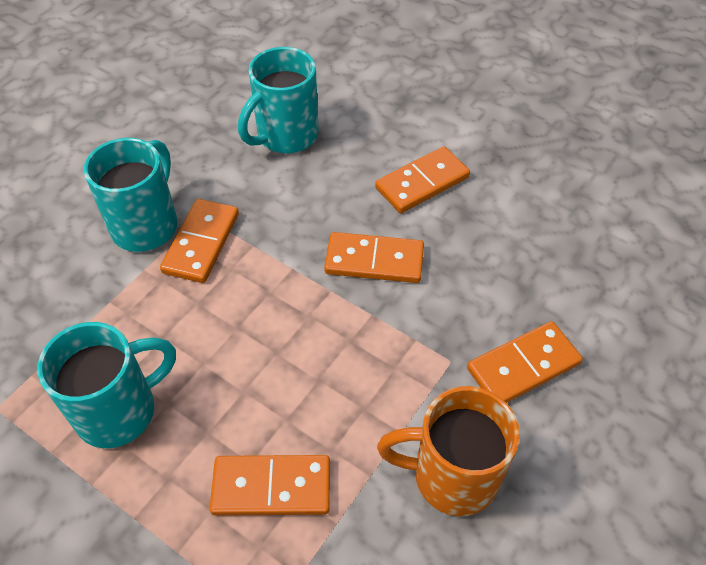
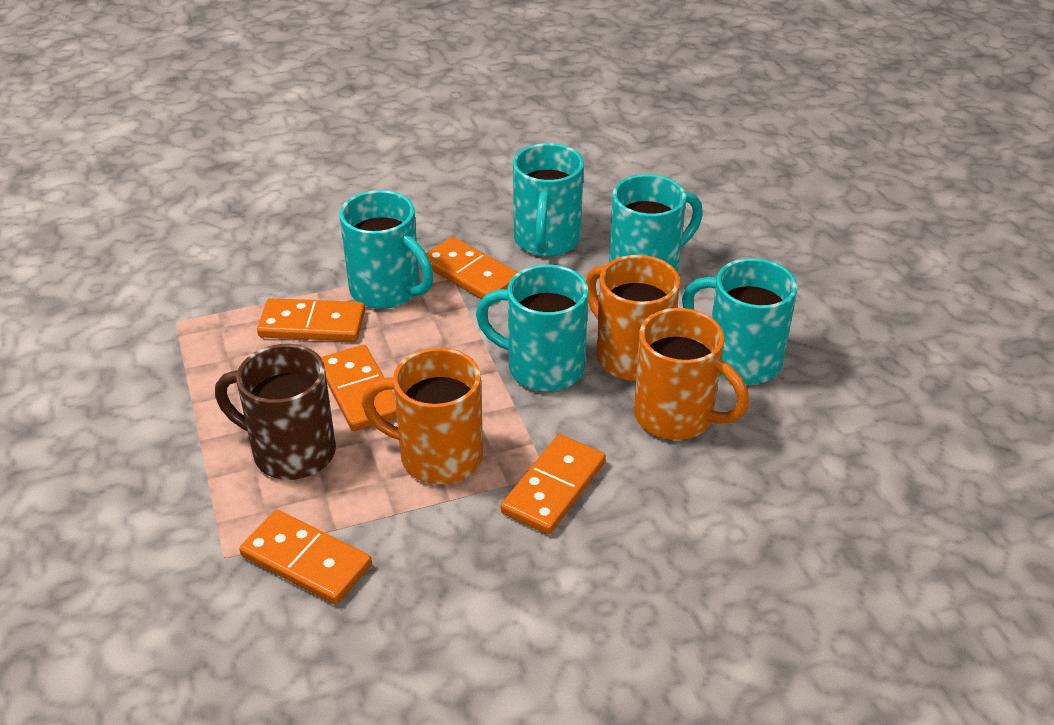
brown mug: 0 -> 1
orange mug: 1 -> 3
turquoise mug: 3 -> 5

